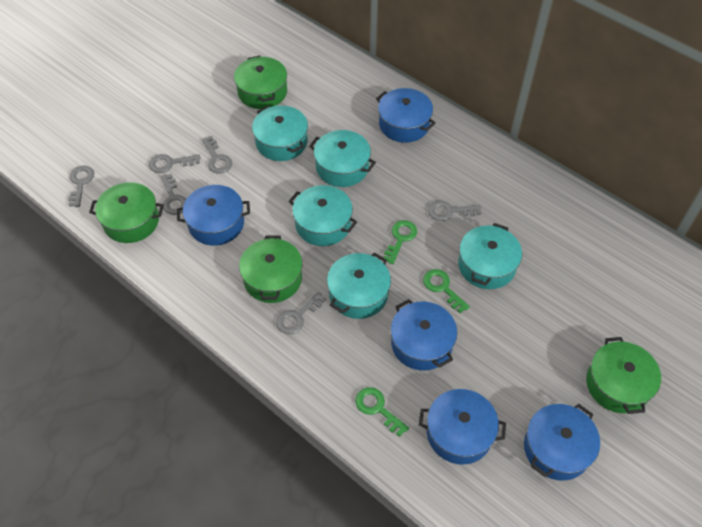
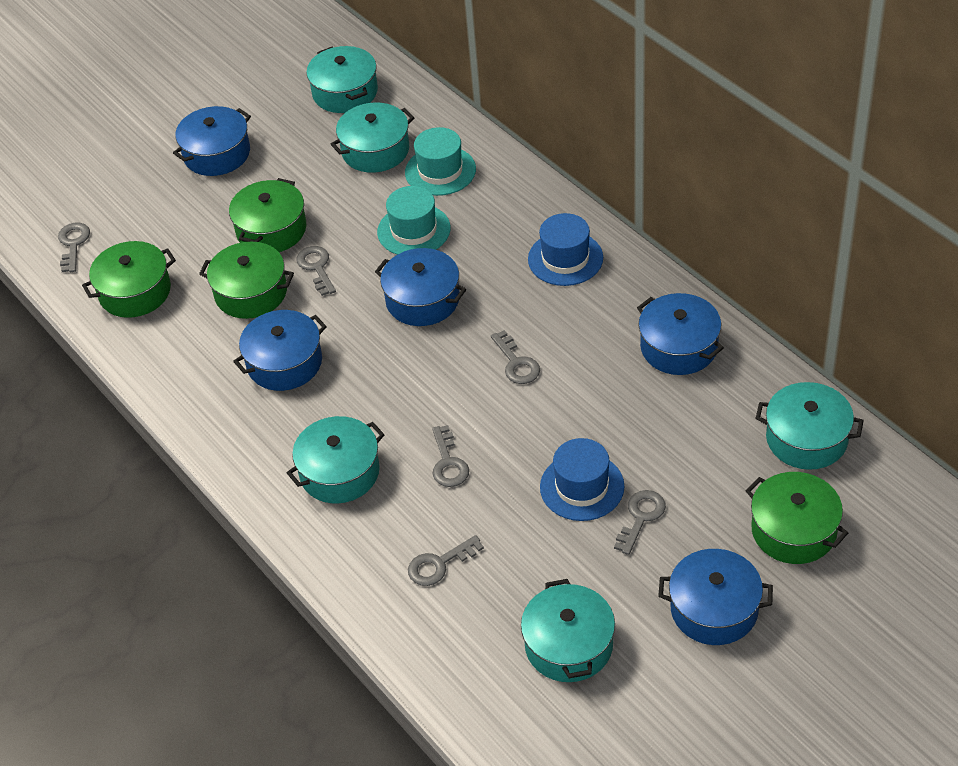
blue hat: 0 -> 2
green key: 3 -> 0
turquoise hat: 0 -> 2

